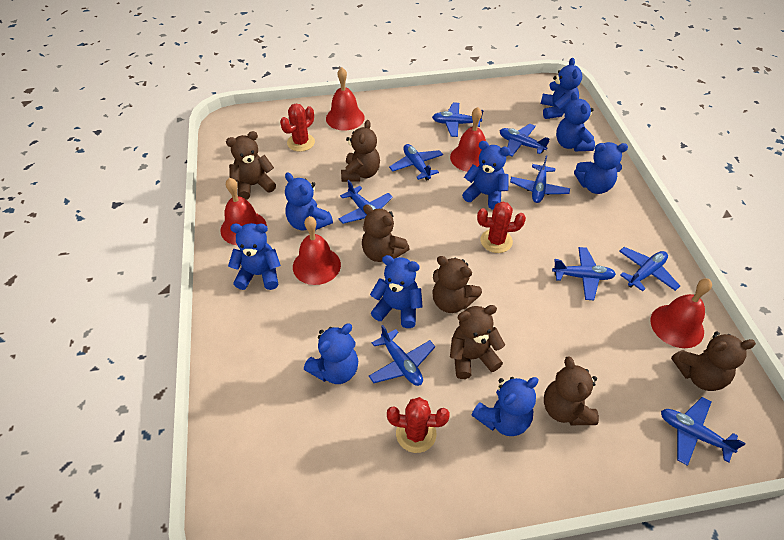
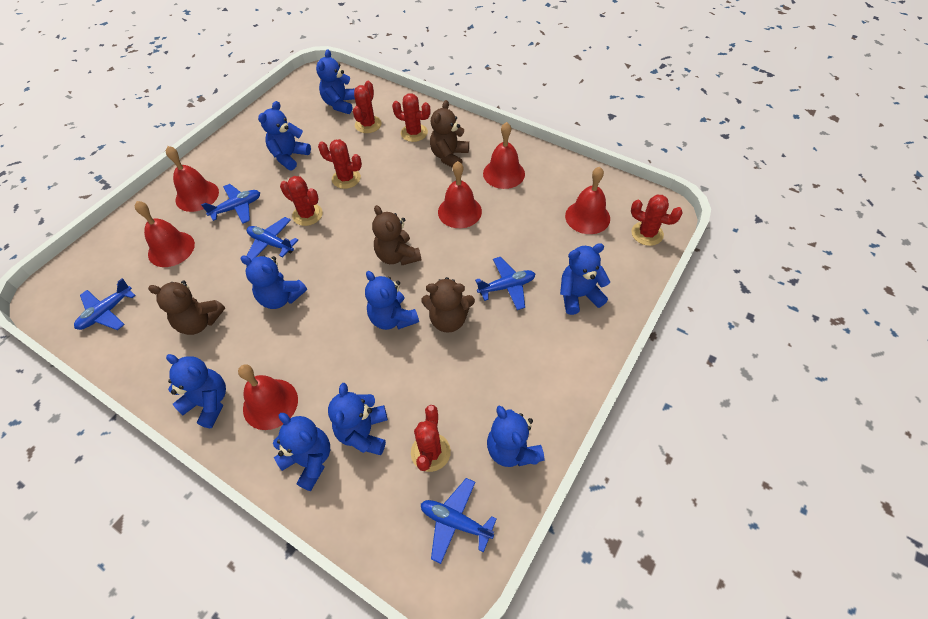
blue plane: 9 -> 5
brown teddy bear: 7 -> 4
red bell: 5 -> 6
red cactus: 3 -> 6

